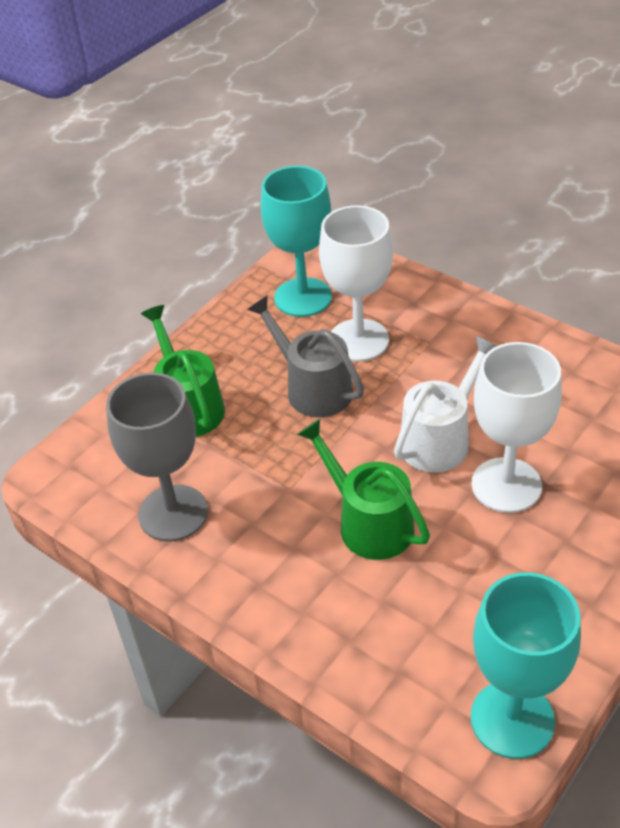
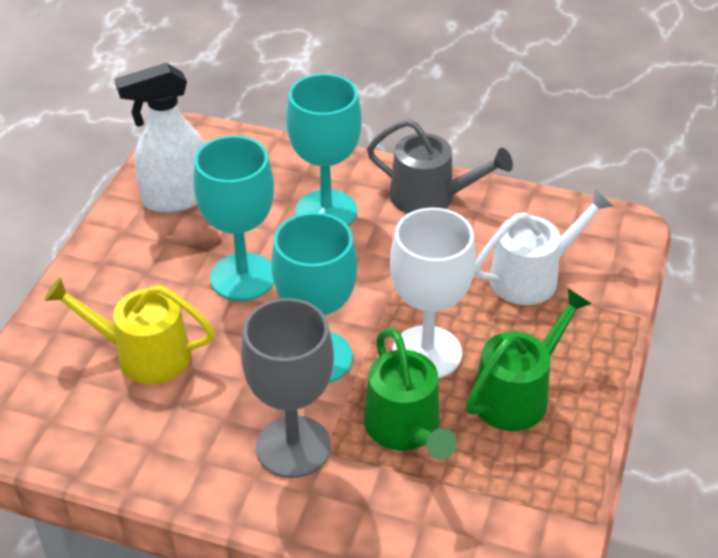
turquoise goblet: 2 -> 3
white goblet: 2 -> 1
white spray bottle: 0 -> 1
yellow watering can: 0 -> 1

